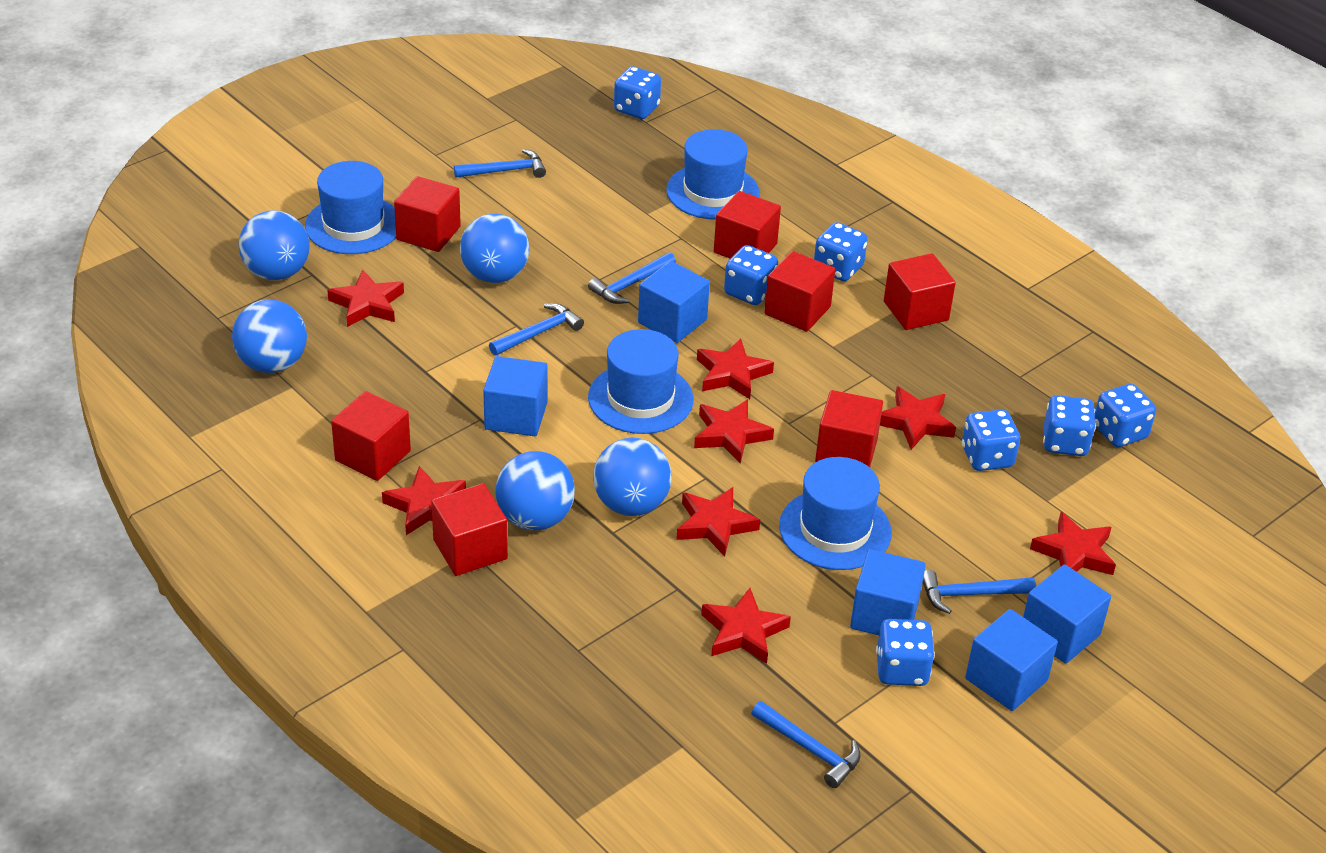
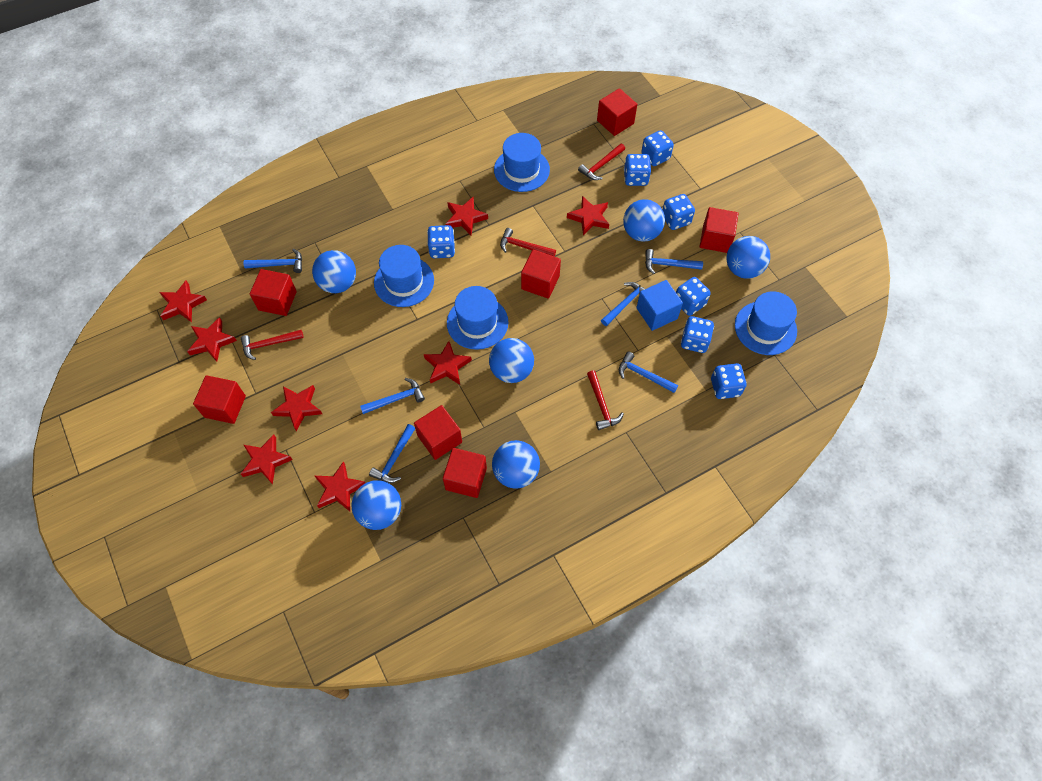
blue ball: 5 -> 6
blue cube: 5 -> 1
blue hammer: 5 -> 6
red hammer: 0 -> 4

